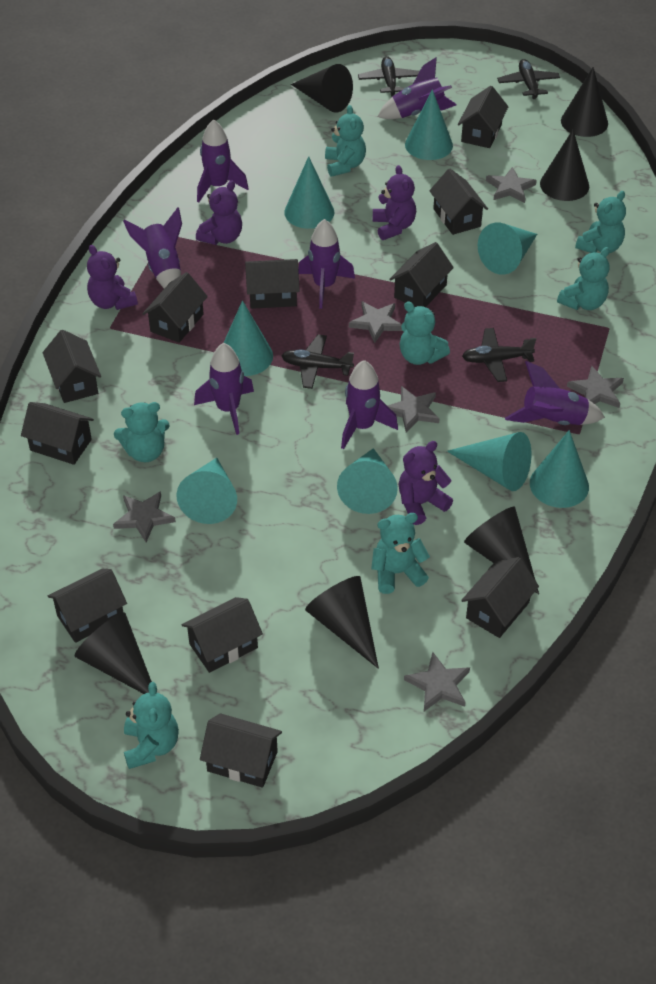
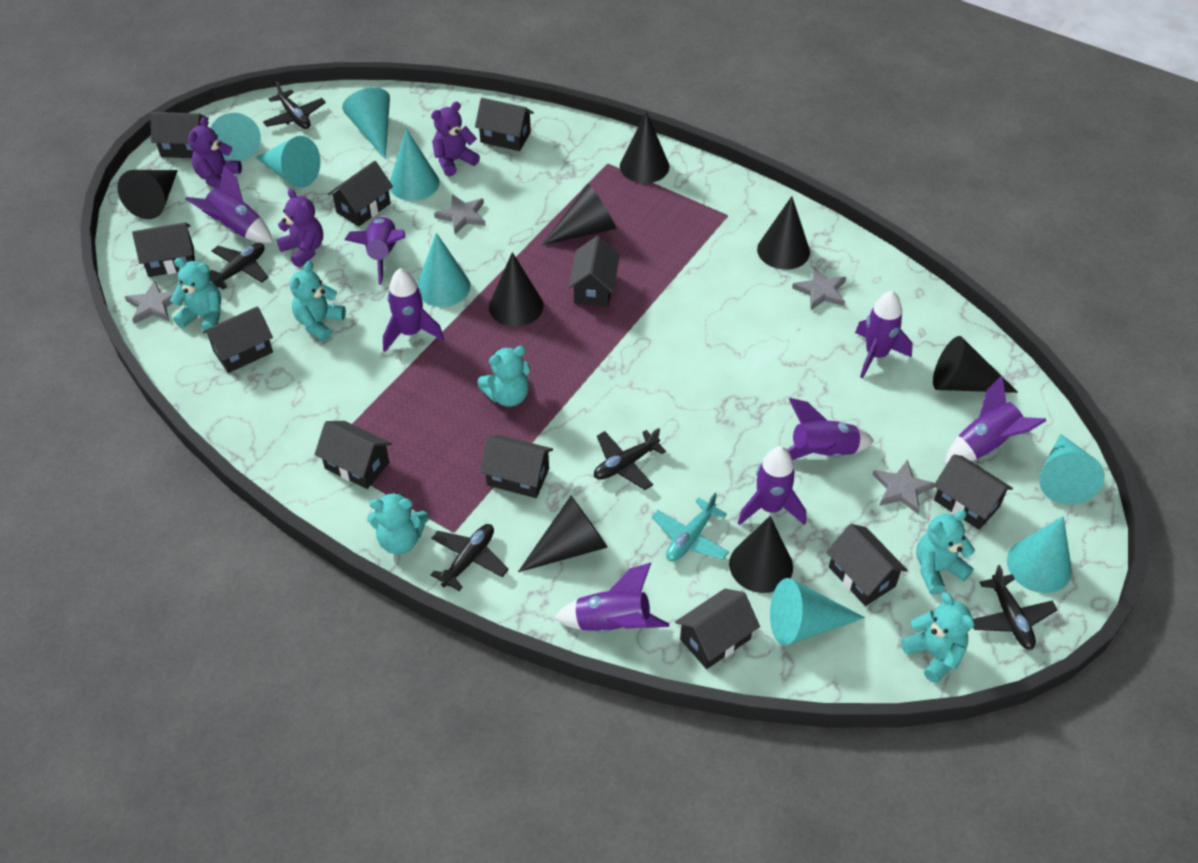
black cone: 6 -> 8
black plane: 4 -> 5
grey star: 6 -> 4
purple rocket: 7 -> 8
purple teddy bear: 4 -> 3
turquoise plane: 0 -> 1
turquoise teddy bear: 7 -> 6

